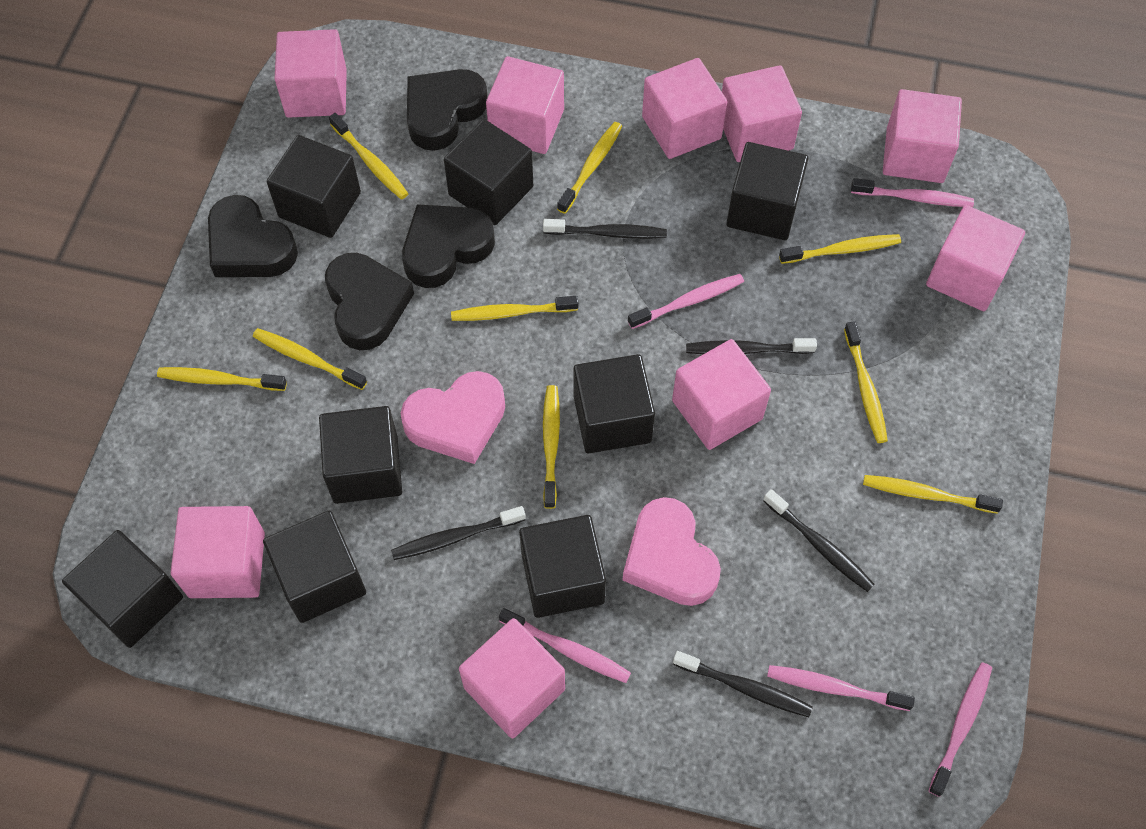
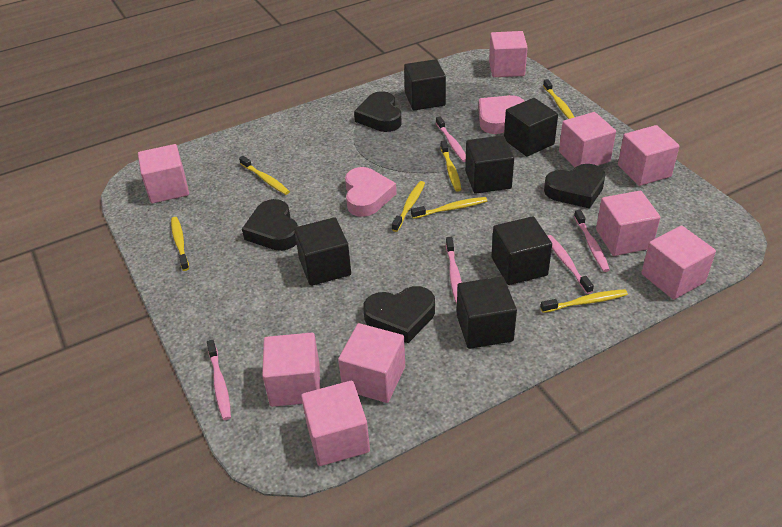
black cube: 8 -> 6
black toothbrush: 5 -> 0
yellow toothbrush: 9 -> 7

